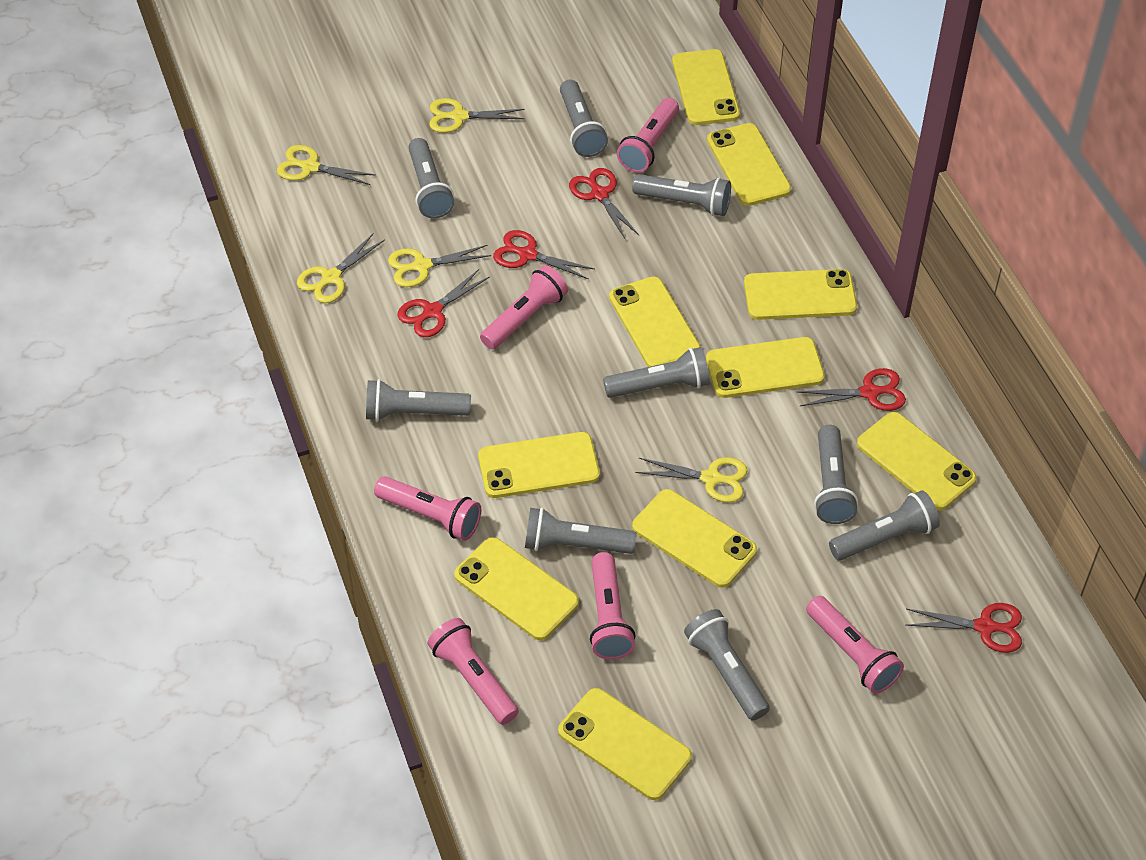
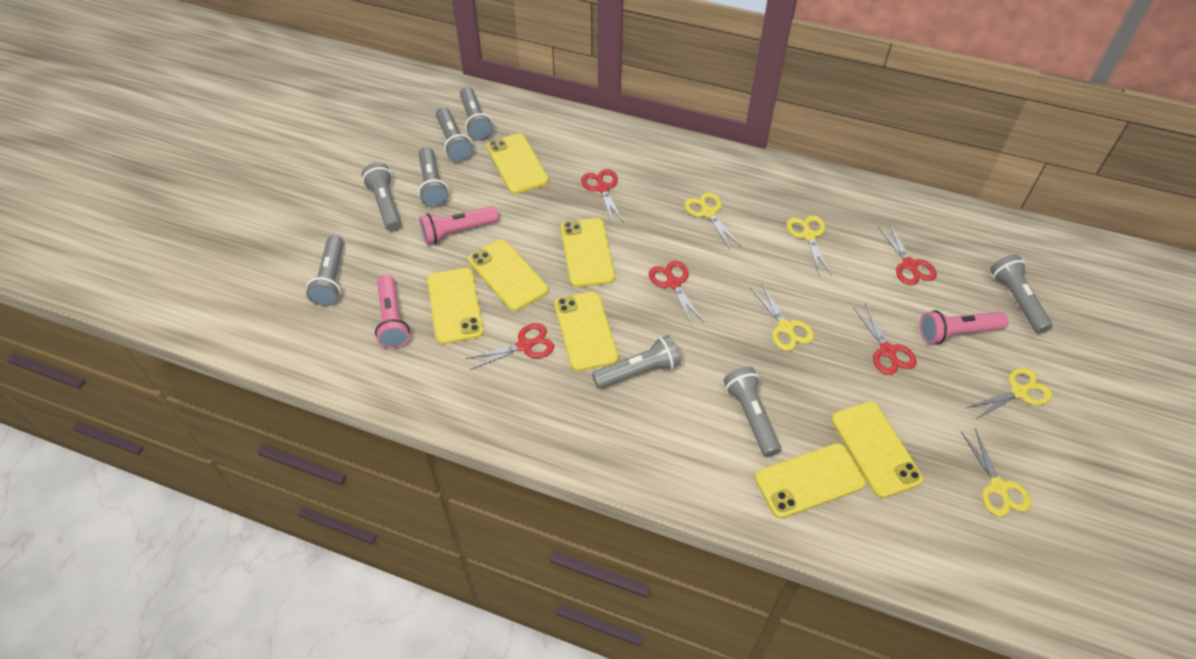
grey flashlight: 9 -> 8
pink flashlight: 6 -> 3
yellow phone: 10 -> 7

